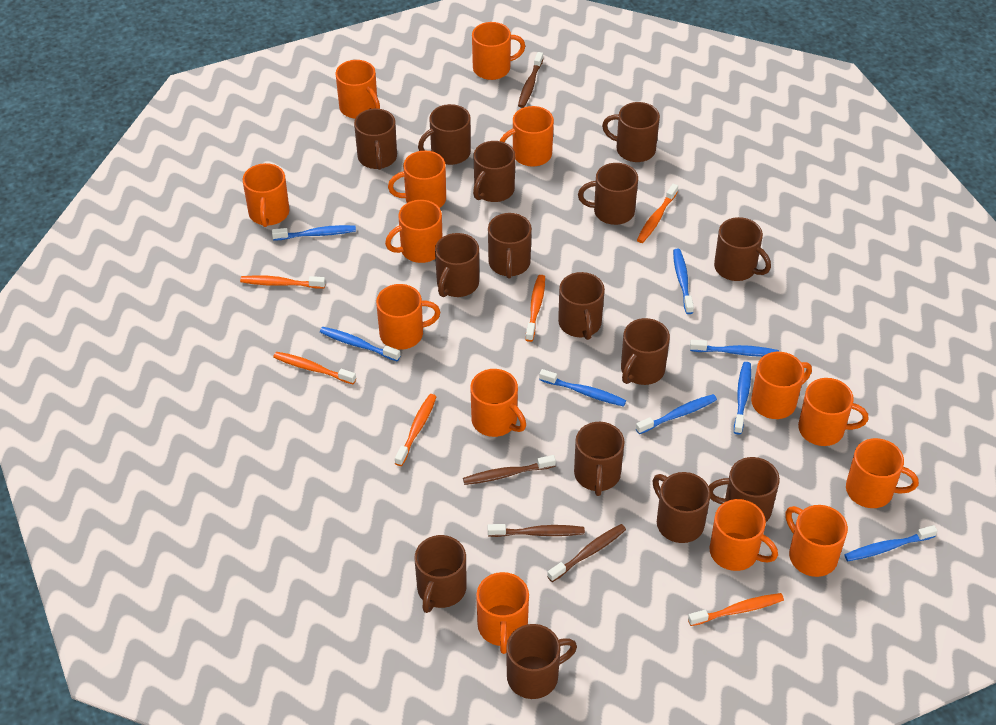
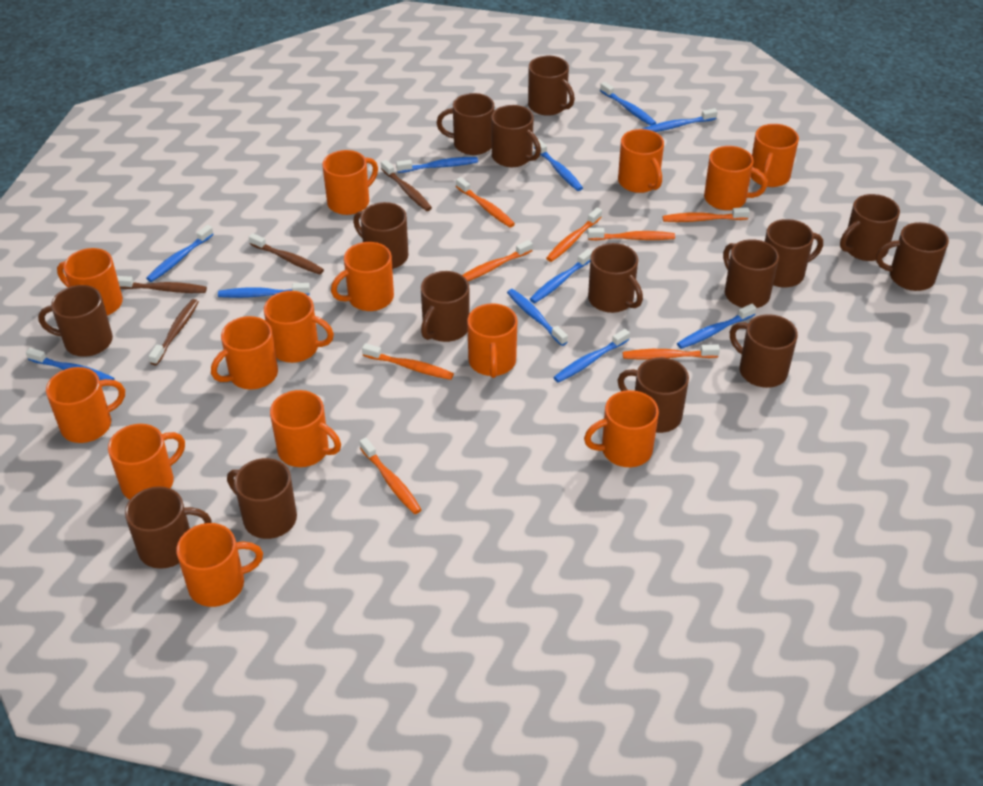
blue toothbrush: 8 -> 11
orange toothbrush: 6 -> 8

